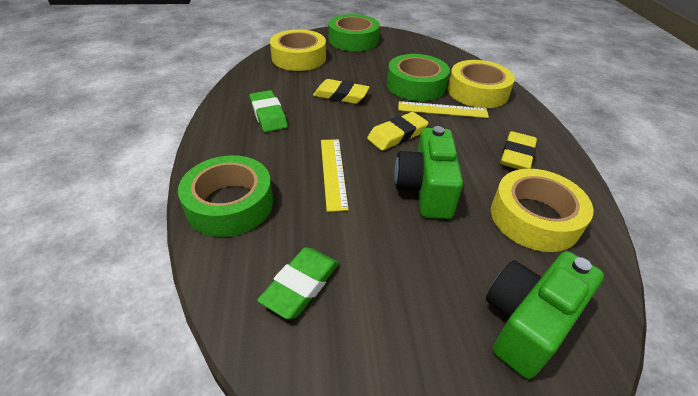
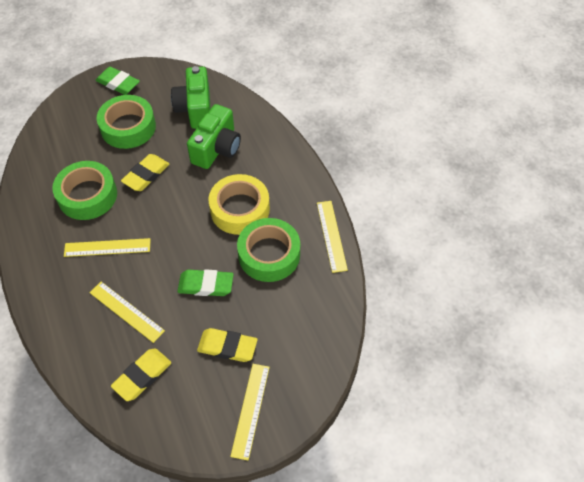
yellow ruler: 2 -> 4
yellow tape: 3 -> 1

